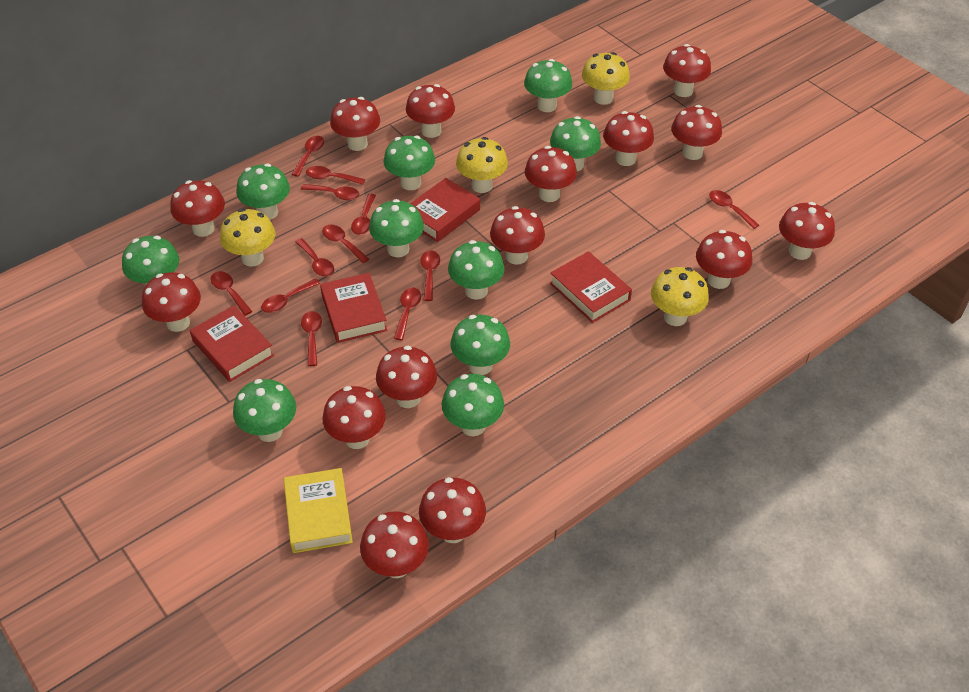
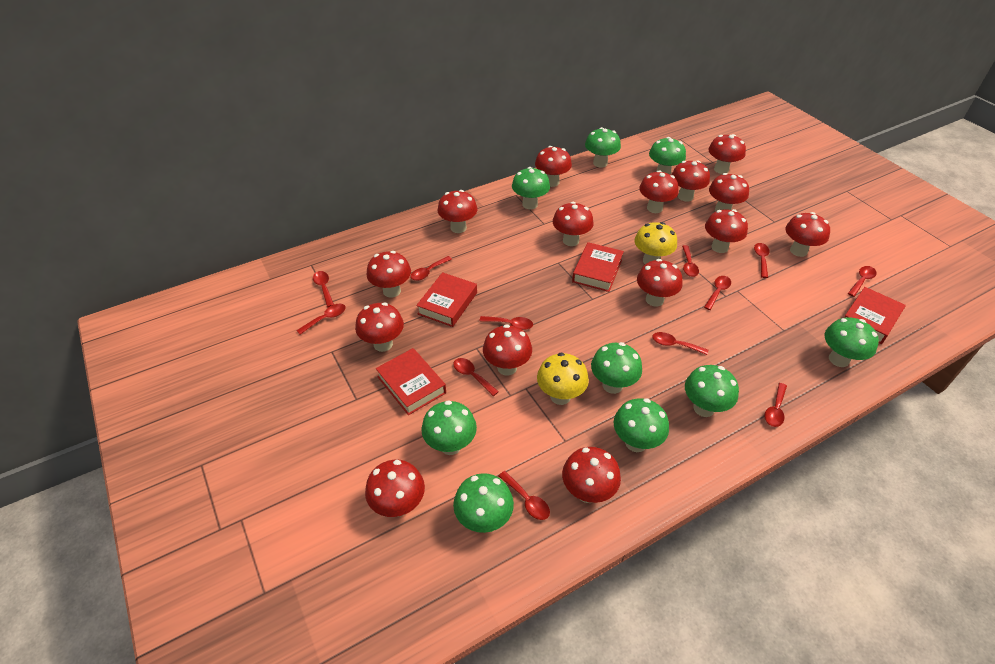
green mushroom: 10 -> 9
yellow book: 1 -> 0
yellow mushroom: 4 -> 2

